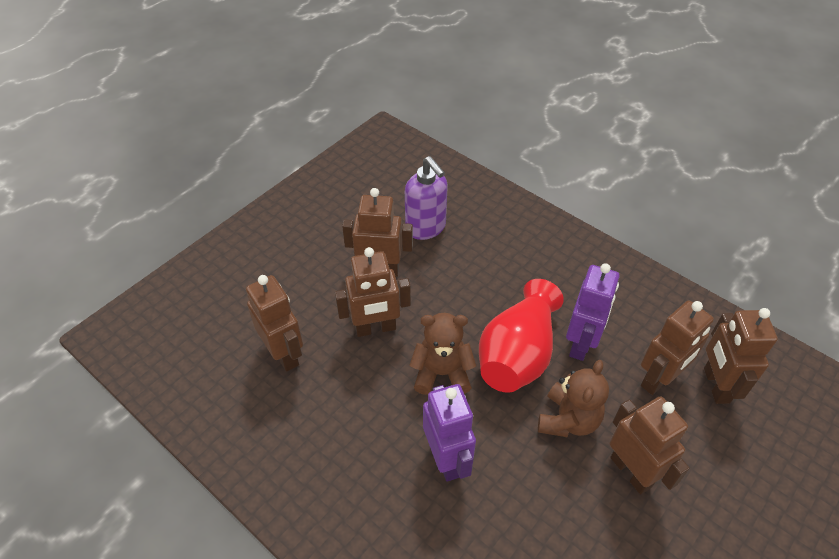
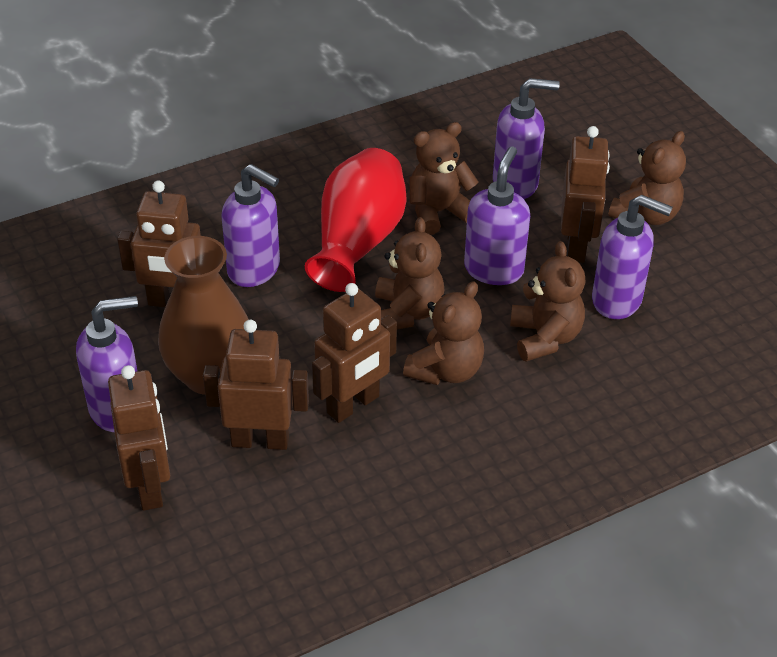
brown robot: 6 -> 5
brown teddy bear: 2 -> 5
brown vase: 0 -> 1
purple robot: 2 -> 0
purple soap dispenser: 1 -> 5

